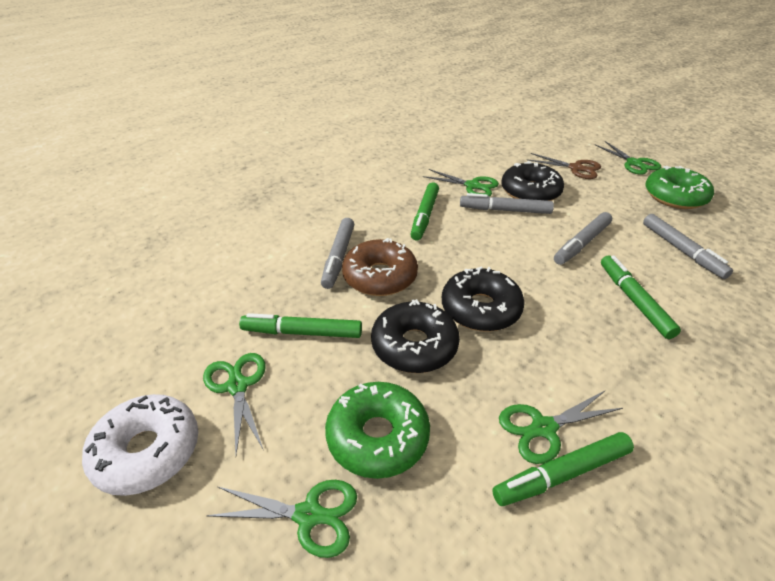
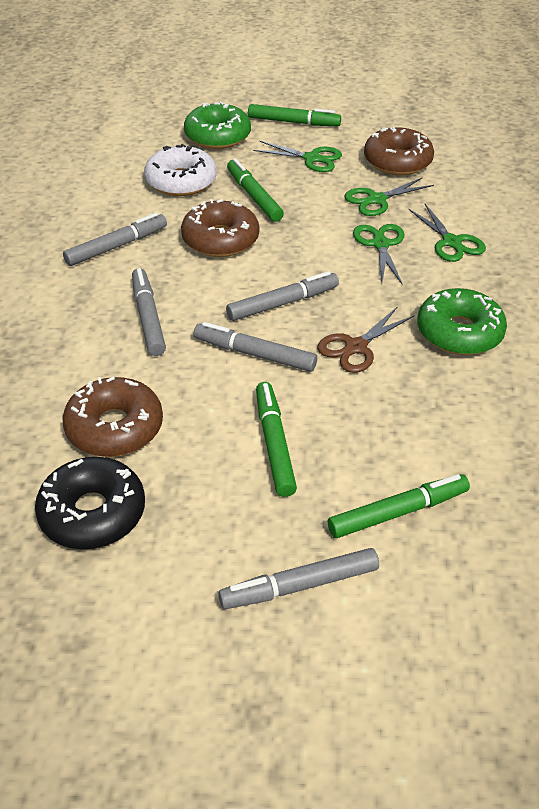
black donut: 3 -> 1
brown donut: 1 -> 3
green scissors: 5 -> 4
grey marker: 4 -> 5

